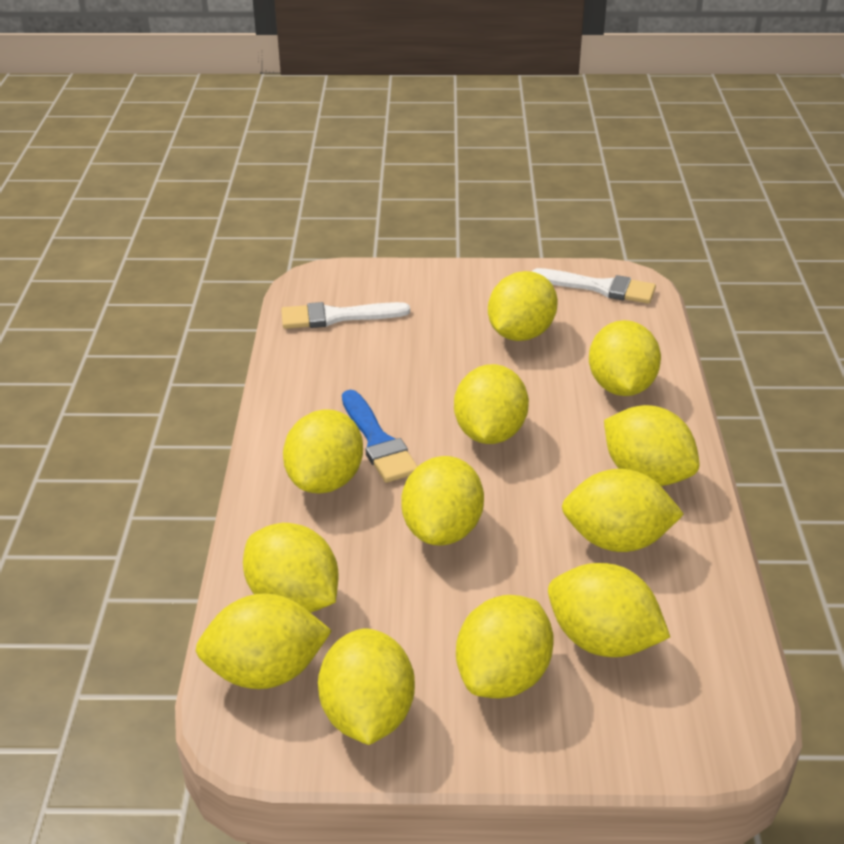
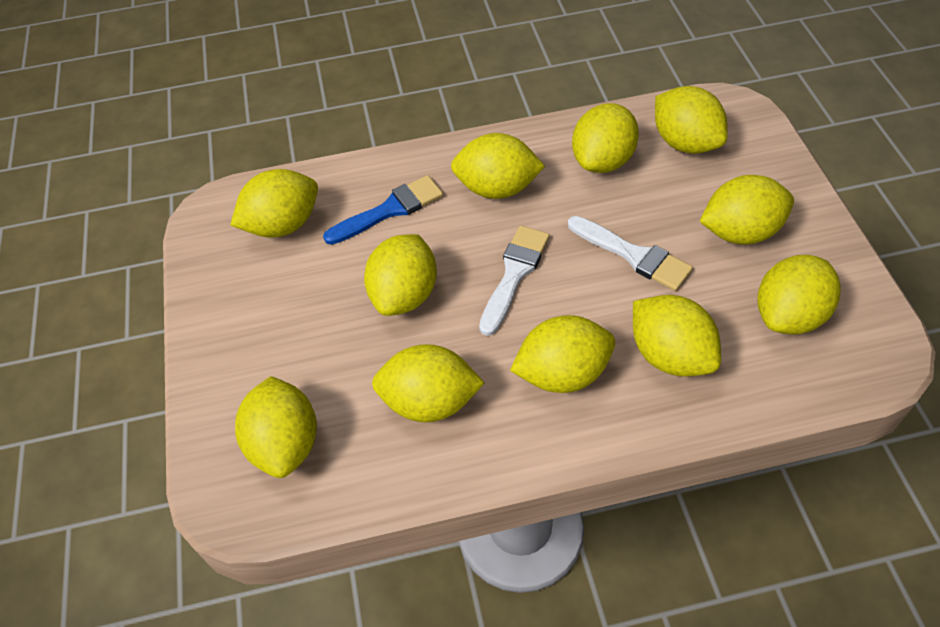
yellow lemon: 12 -> 11

